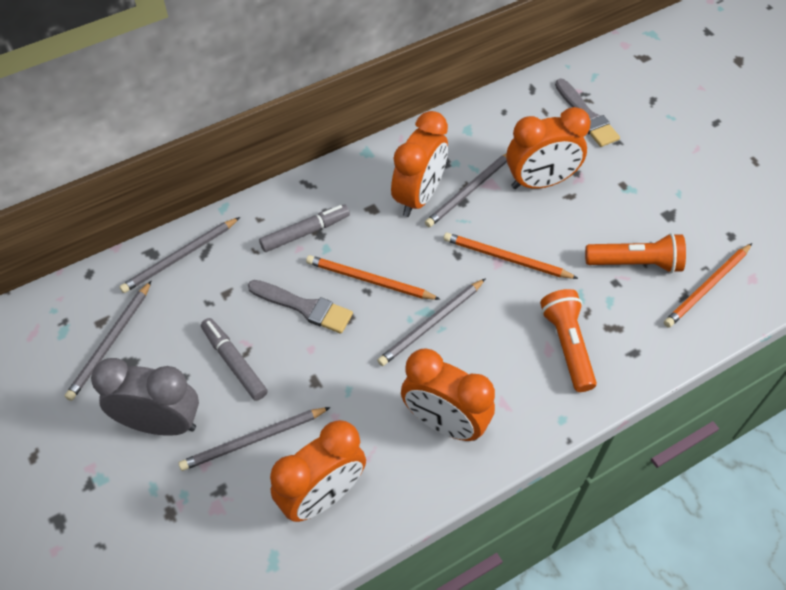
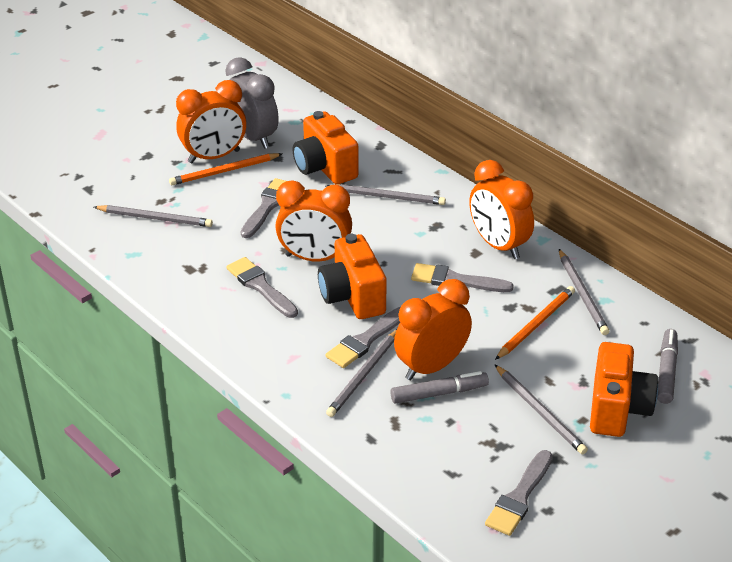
grey brush: 2 -> 5
orange camera: 0 -> 3
orange flashlight: 2 -> 0
orange pencil: 3 -> 2

